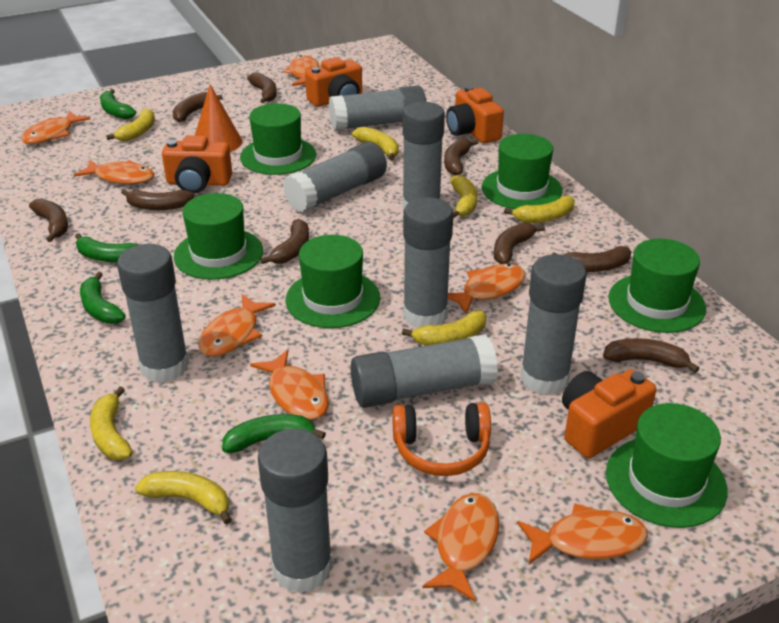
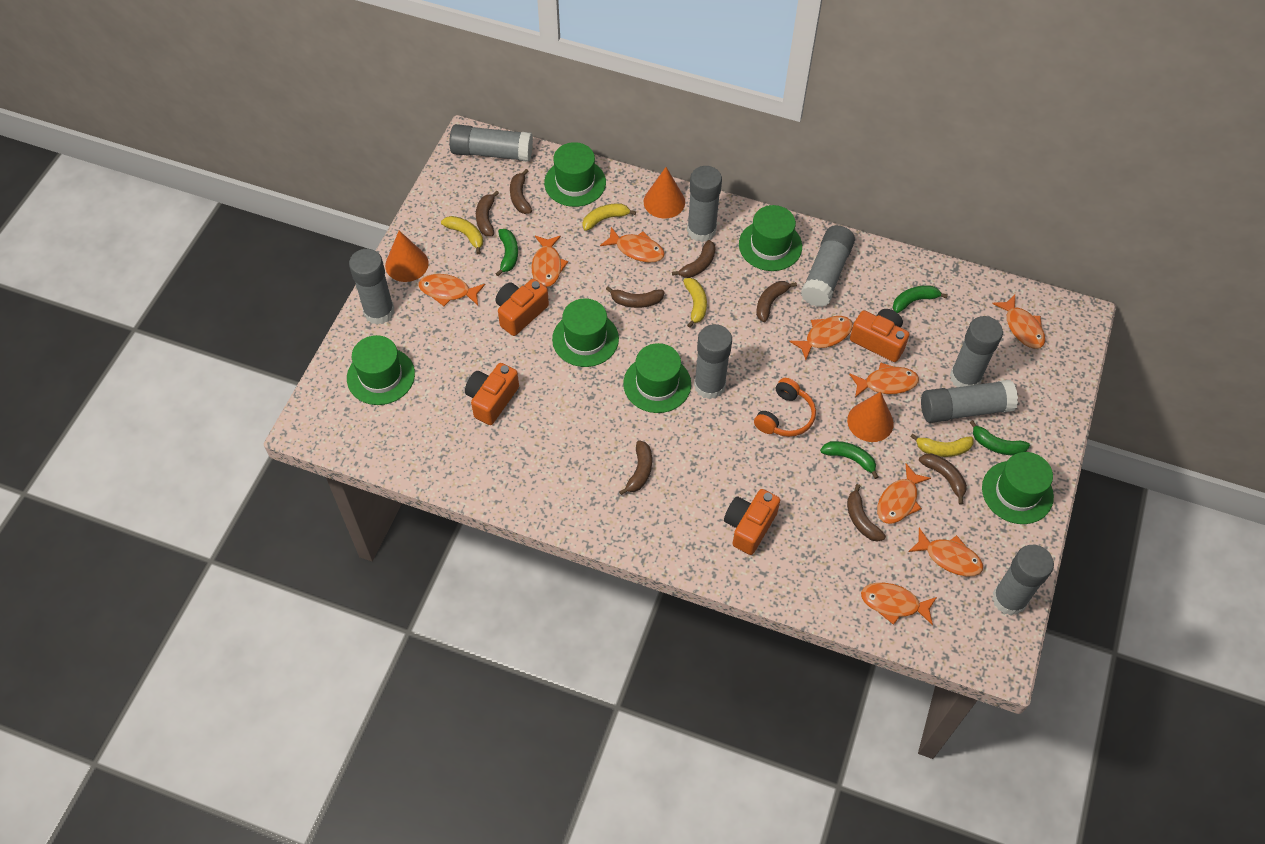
brown banana: 9 -> 8
orange cone: 1 -> 3
orange fish: 8 -> 9
yellow banana: 7 -> 4

